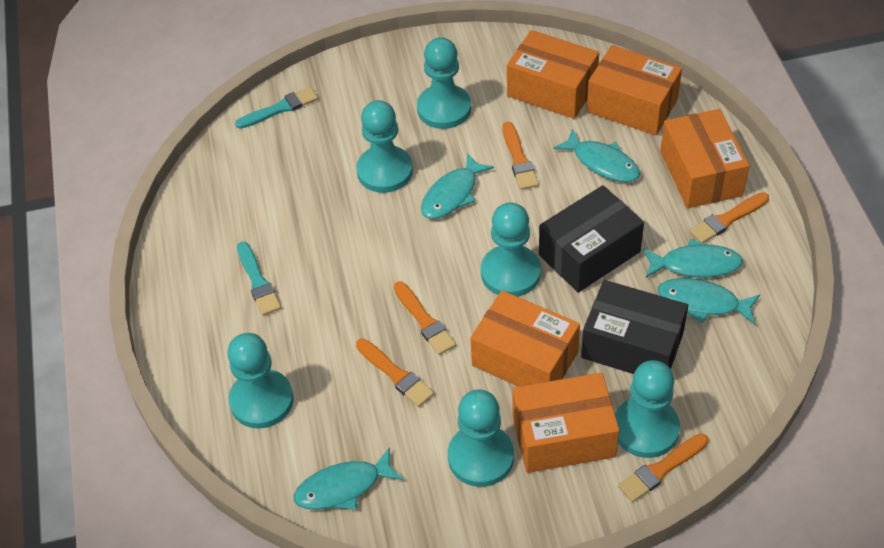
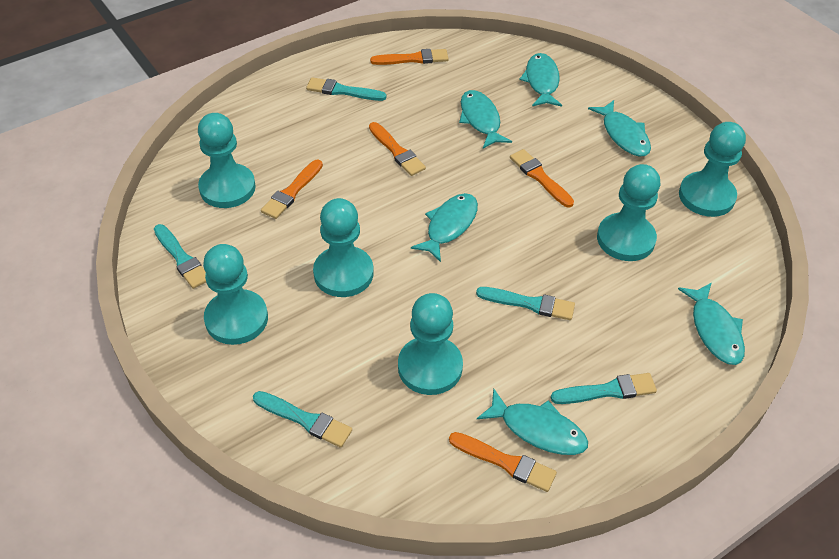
black box: 2 -> 0
orange box: 5 -> 0
turquoise brush: 2 -> 5
turquoise fish: 5 -> 6

